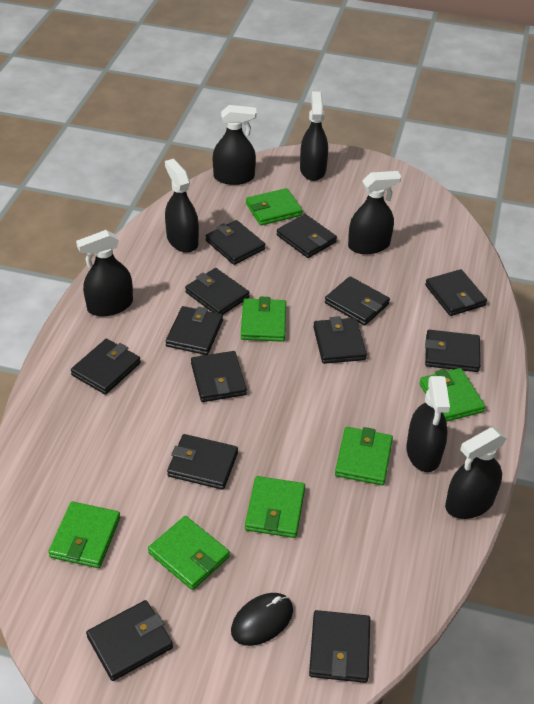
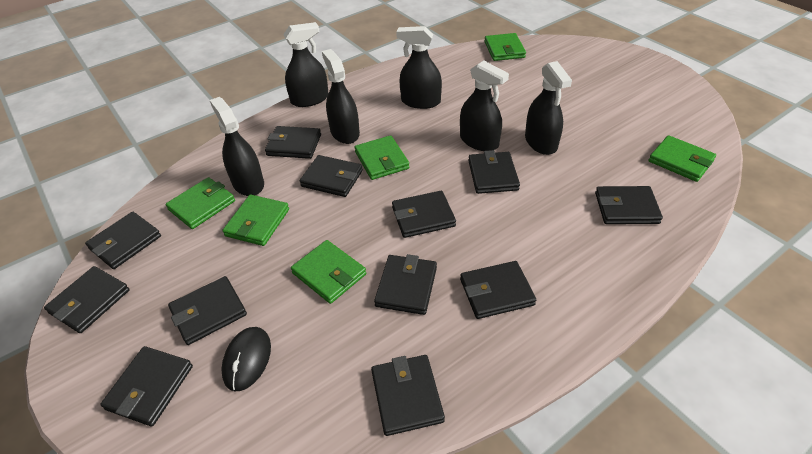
black spray bottle: 7 -> 6
black wallet: 13 -> 12
green wallet: 7 -> 6

